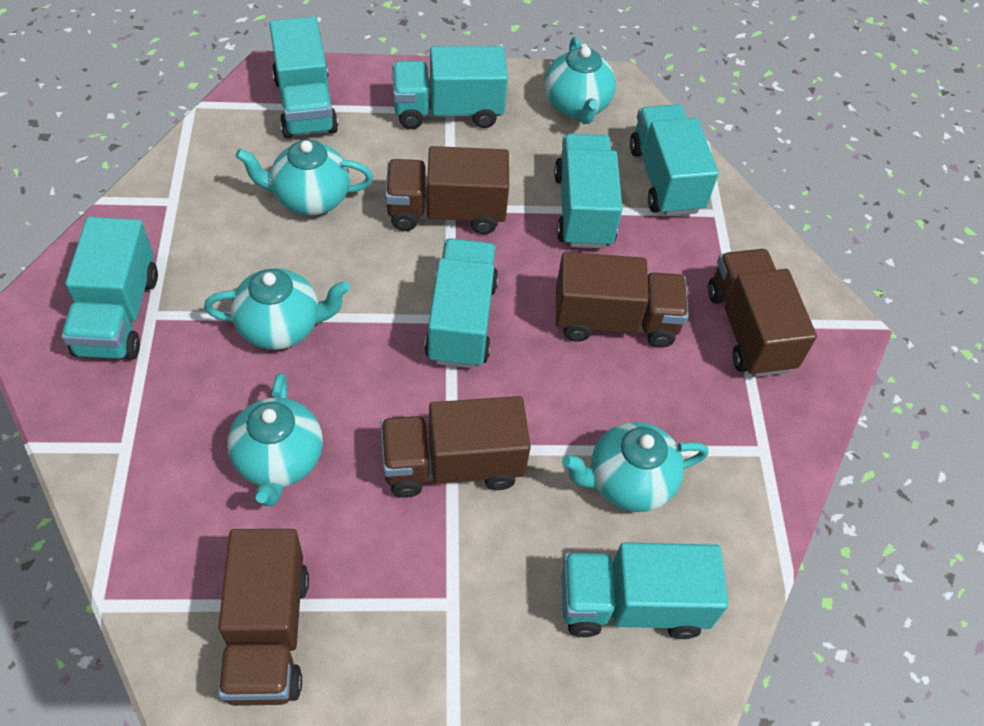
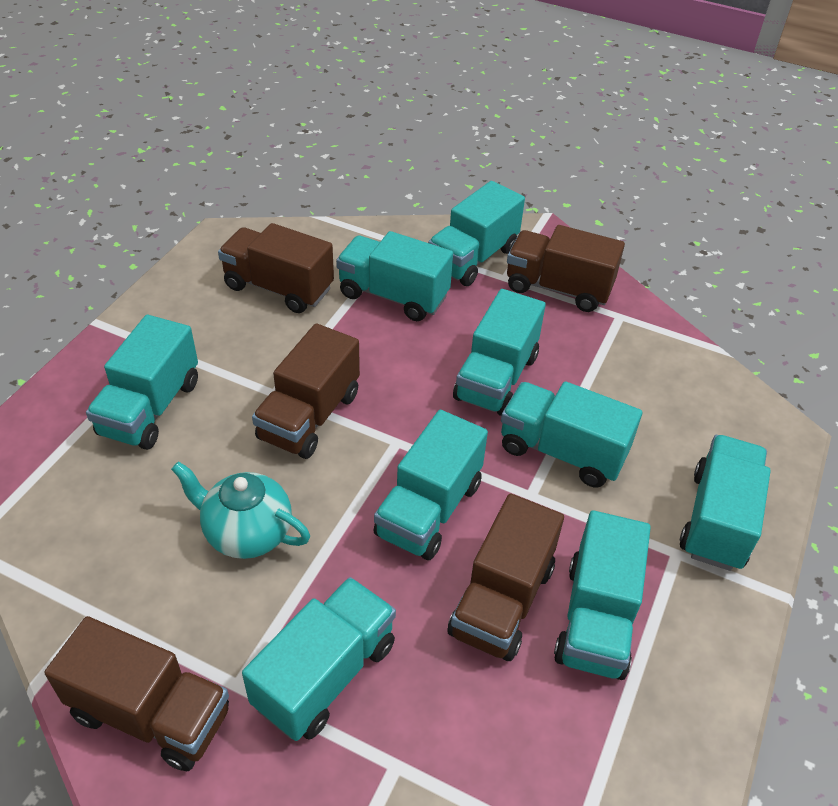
turquoise teapot: 5 -> 1
turquoise truck: 7 -> 9

